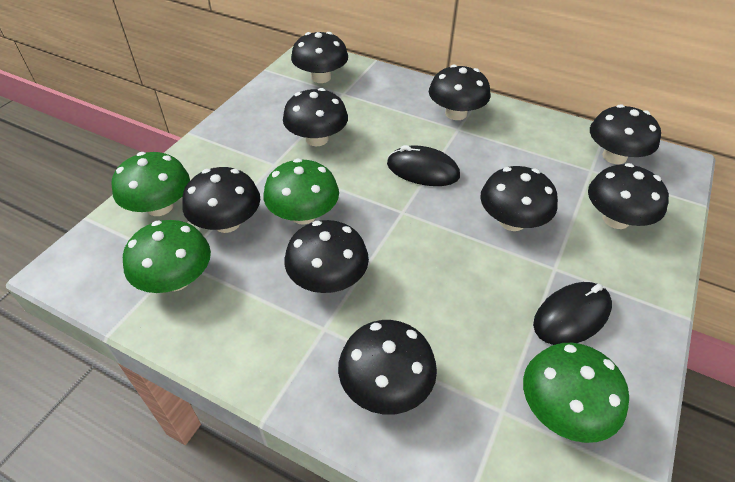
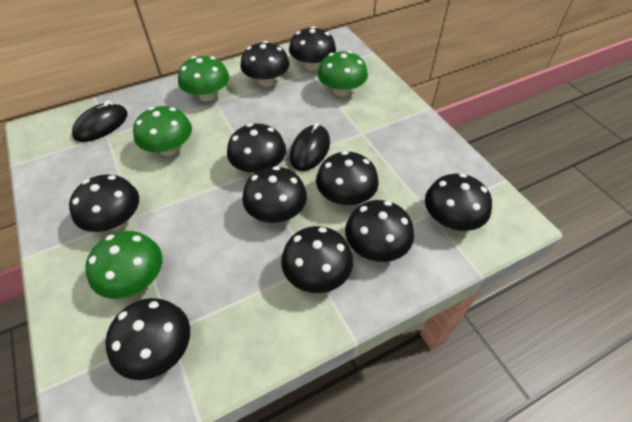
black mushroom: 9 -> 10

